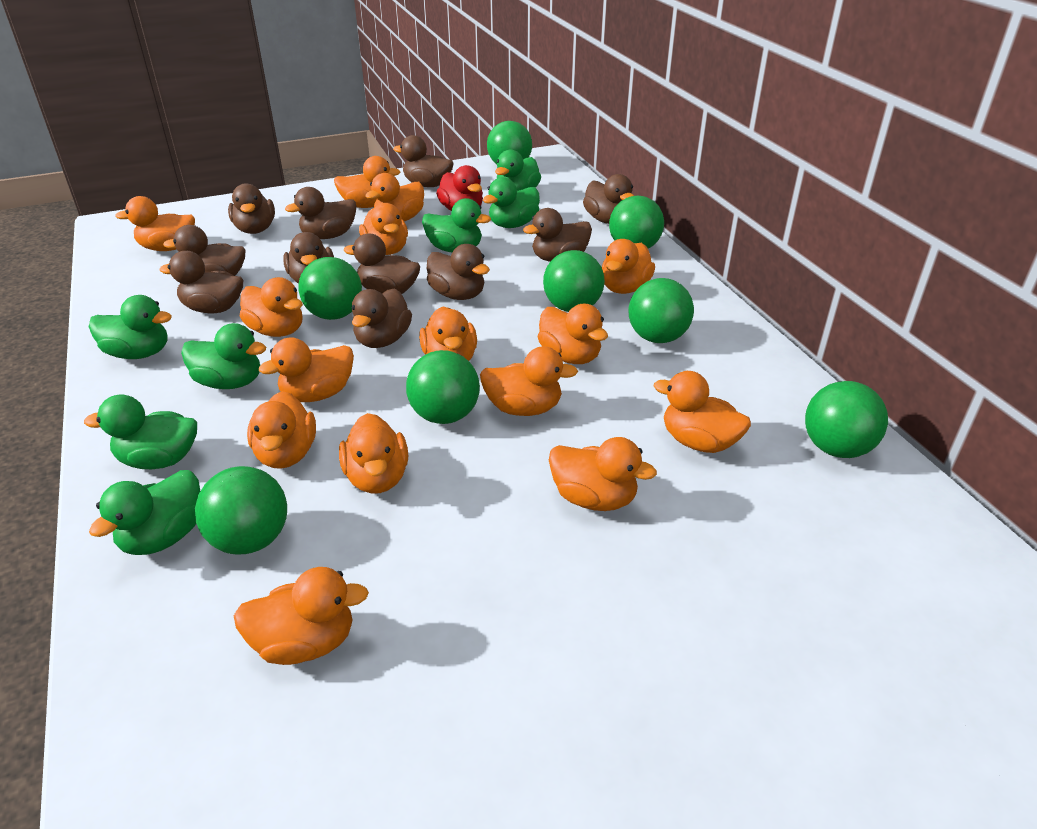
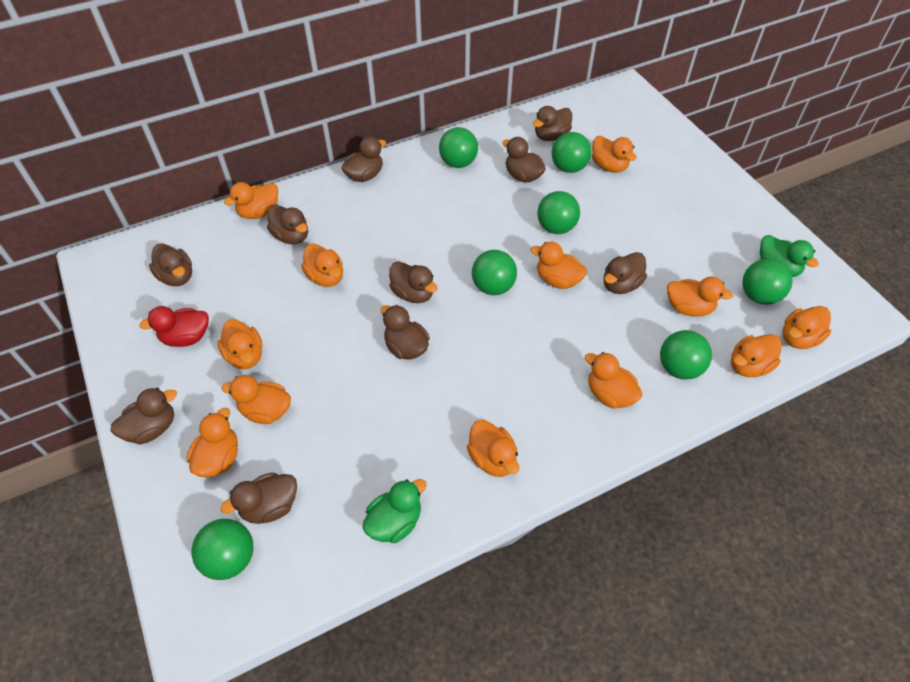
brown duck: 11 -> 10
green ball: 8 -> 7
green duck: 7 -> 2
orange duck: 15 -> 12

